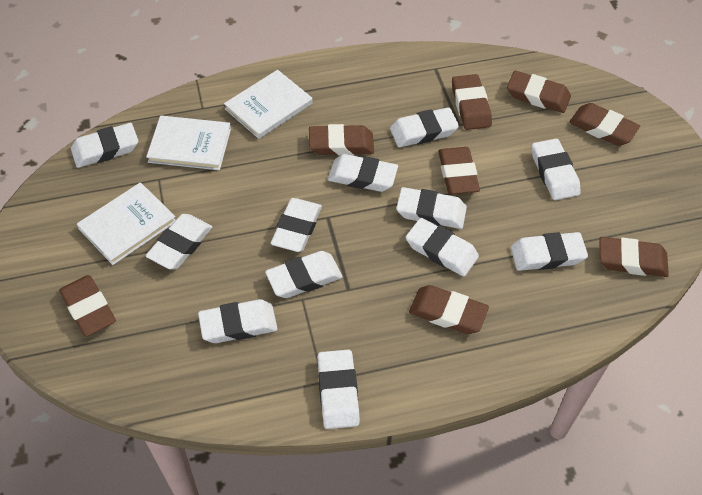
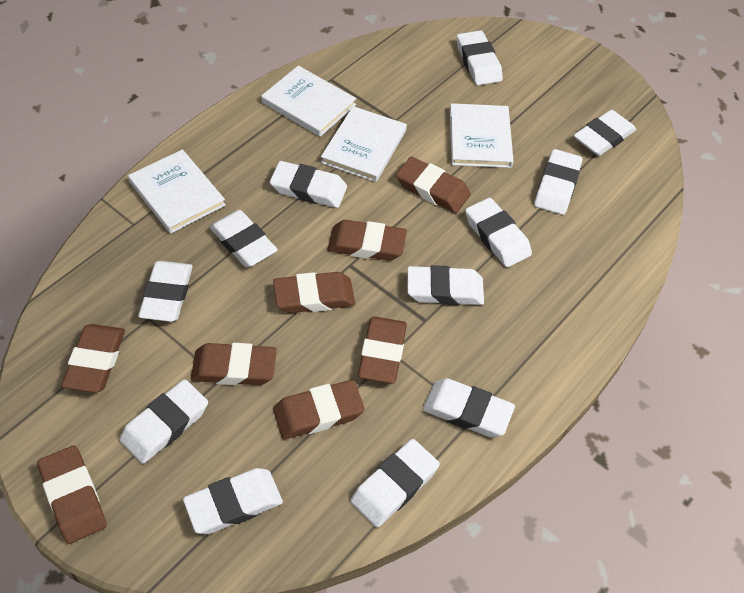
white book: 3 -> 4

